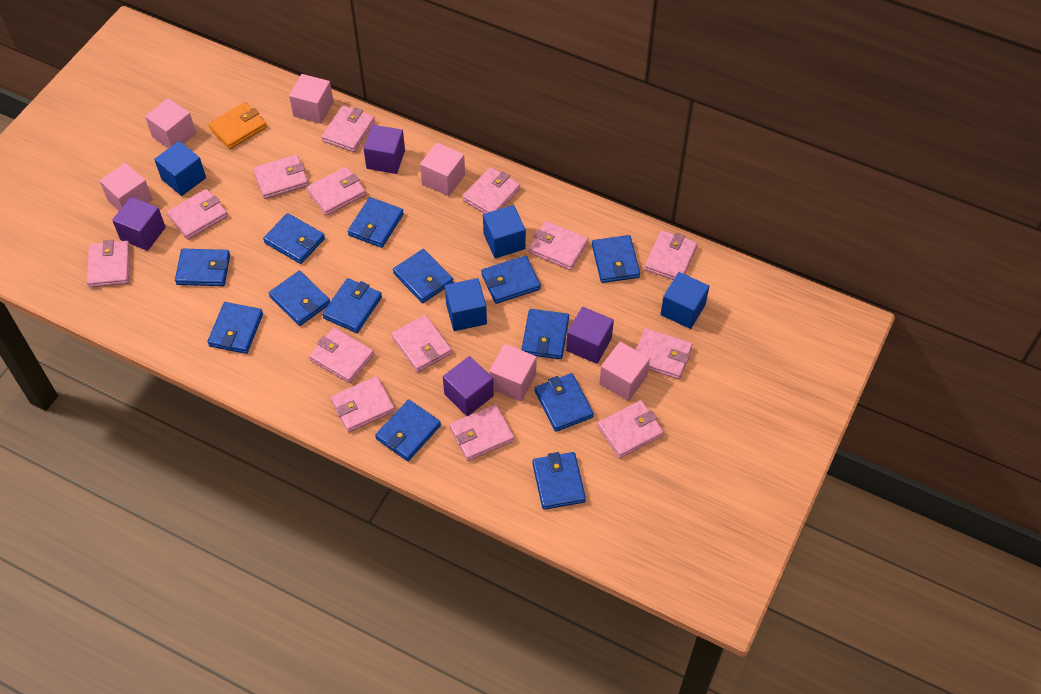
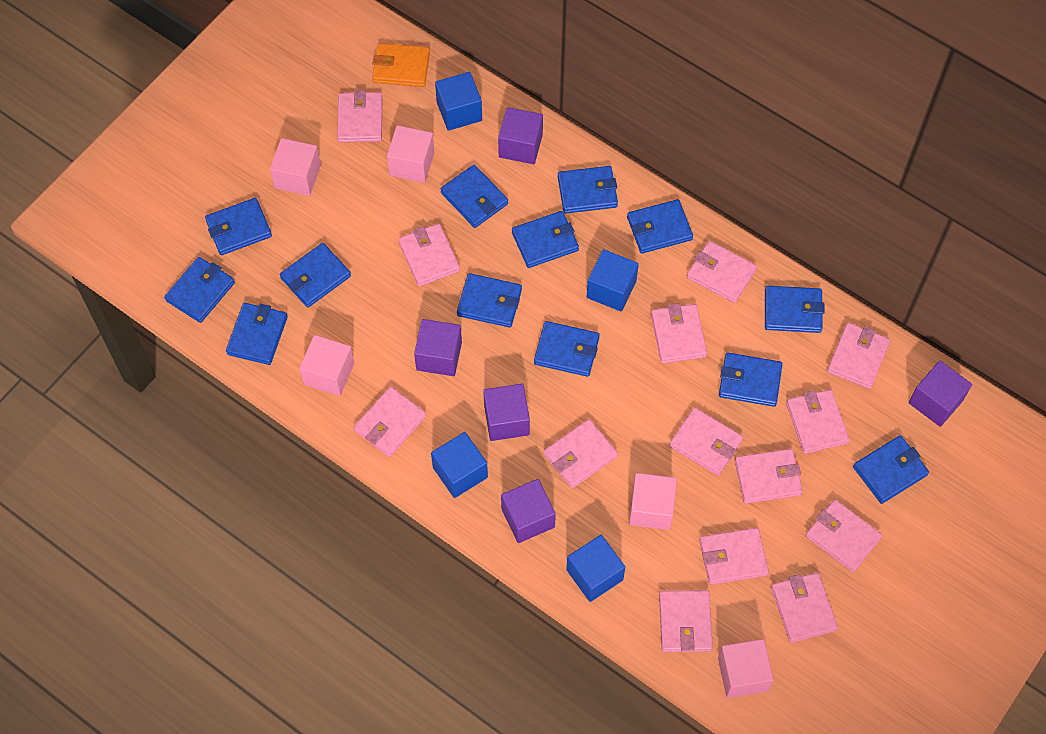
pink cube: 6 -> 5
purple cube: 4 -> 5

